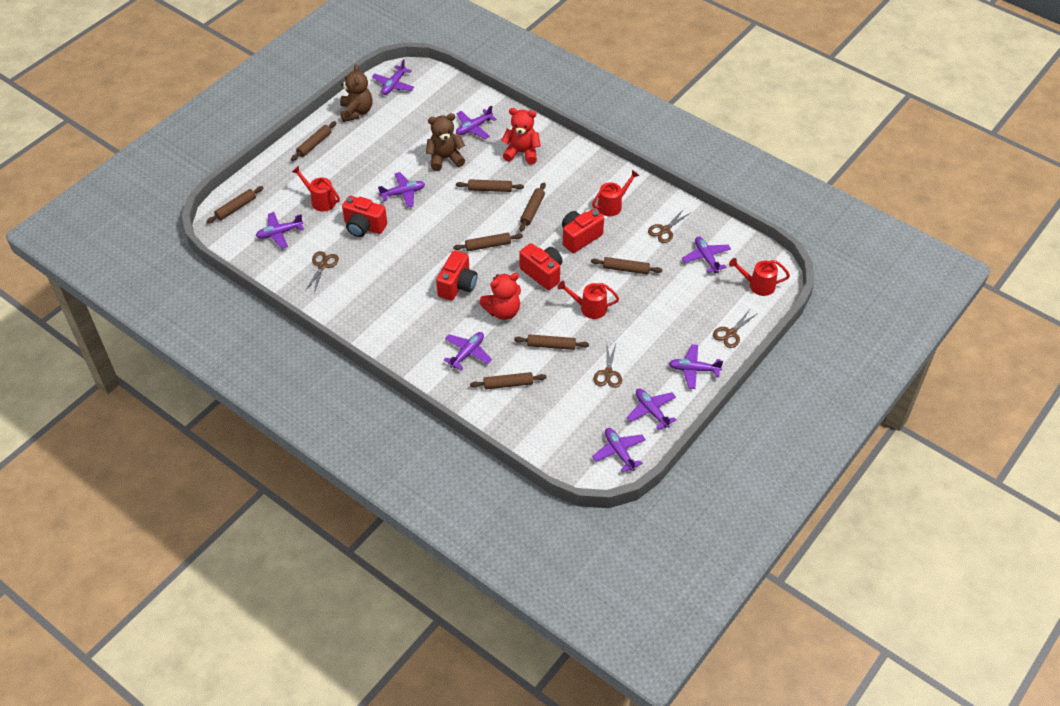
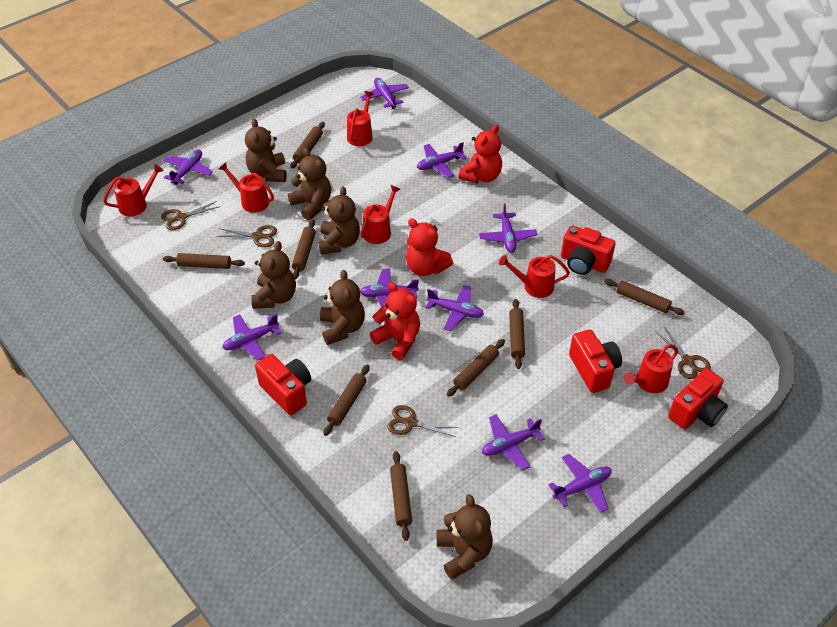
brown teddy bear: 2 -> 6
red teddy bear: 2 -> 3
red watering can: 4 -> 6

